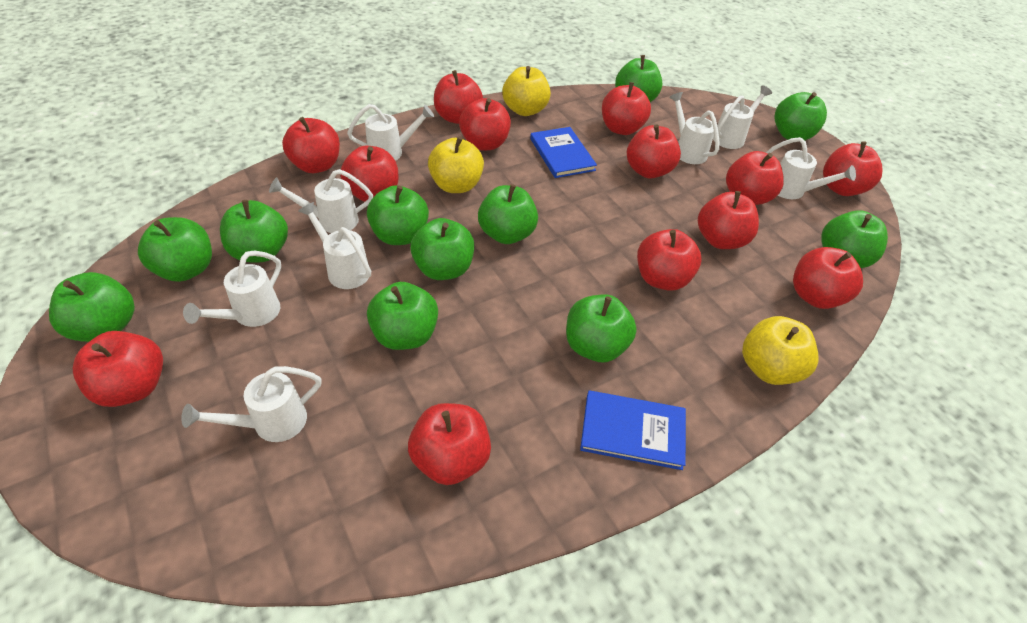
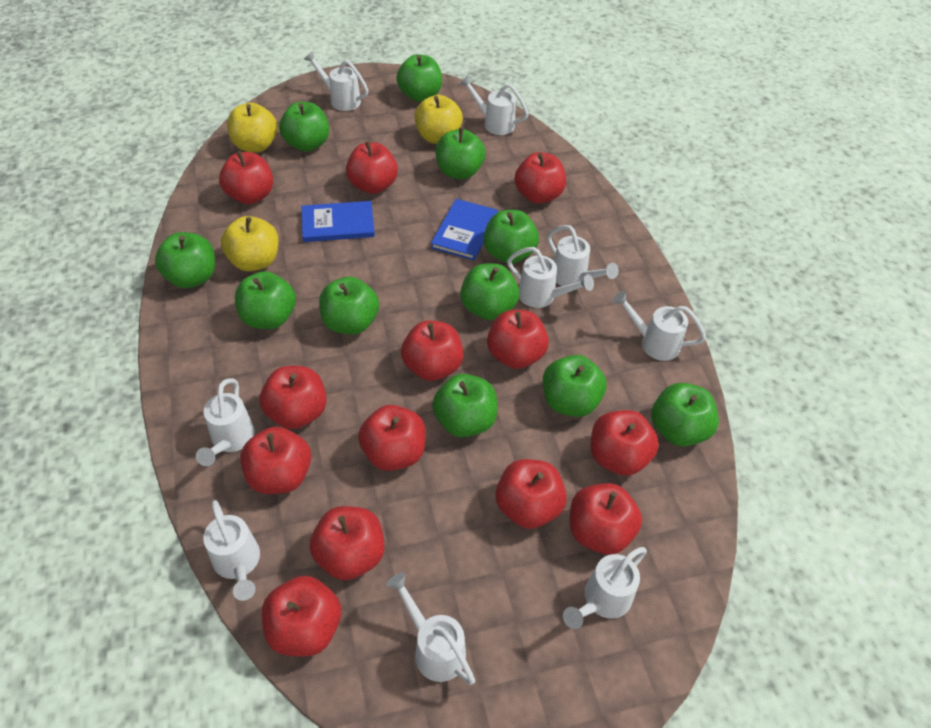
white watering can: 8 -> 9

